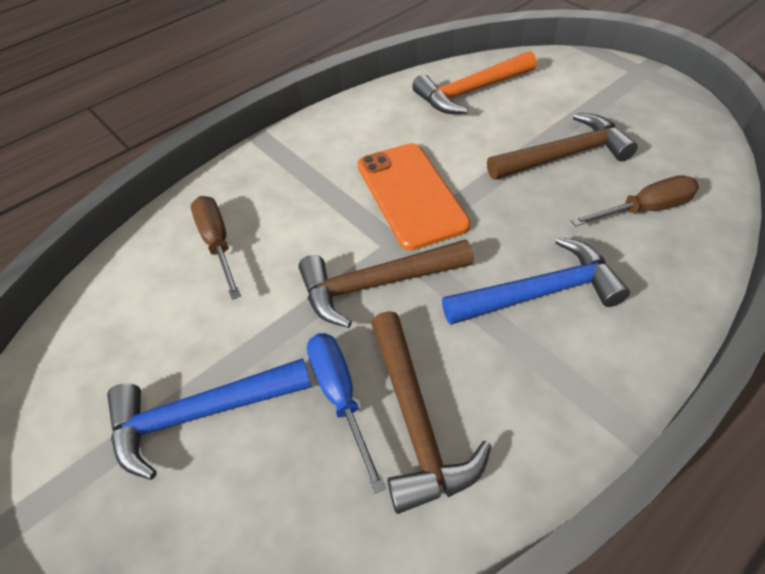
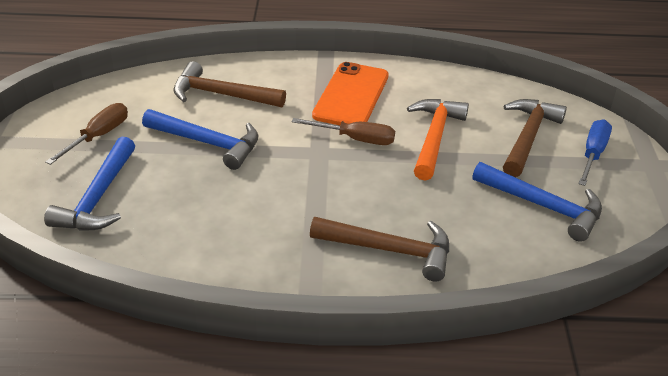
blue hammer: 2 -> 3

